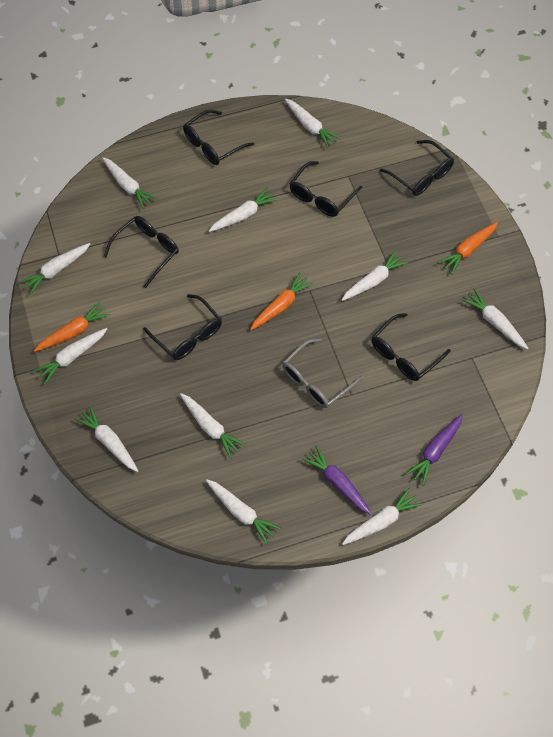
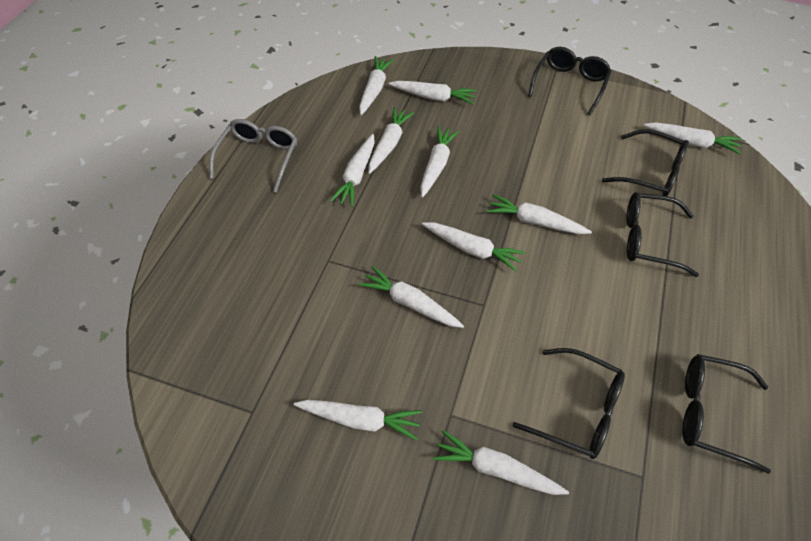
black glasses: 6 -> 5
orange carrot: 3 -> 0
purple carrot: 2 -> 0

